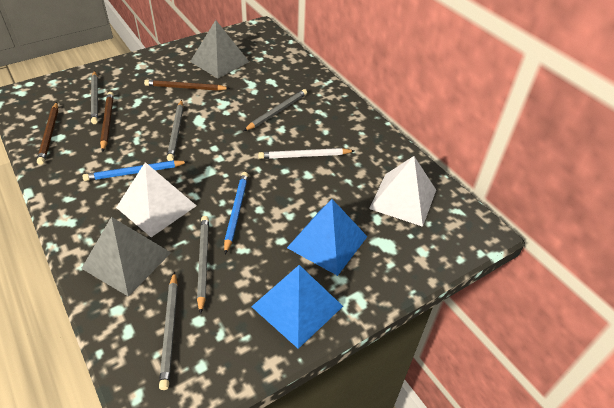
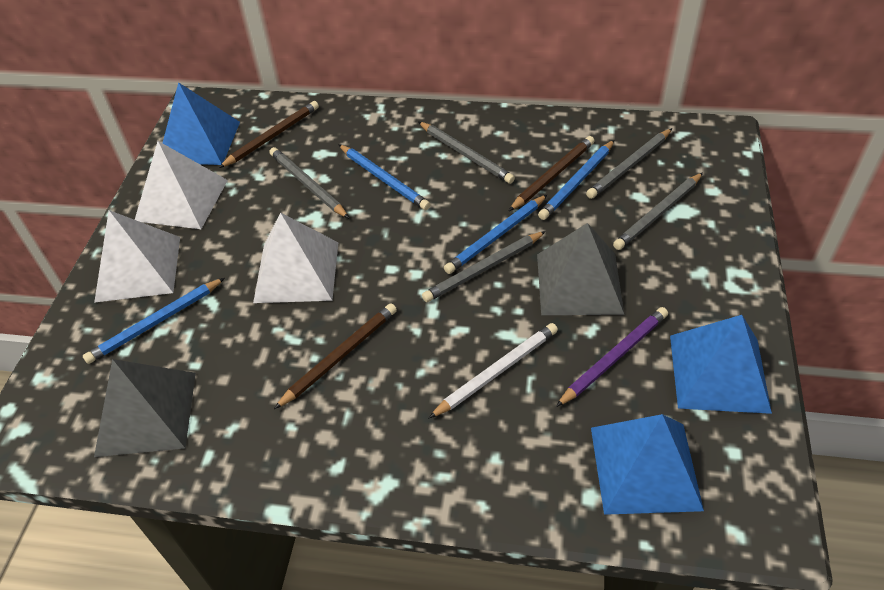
blue pencil: 2 -> 4
blue pyramid: 2 -> 3
purple pencil: 0 -> 1
white pyramid: 2 -> 3

